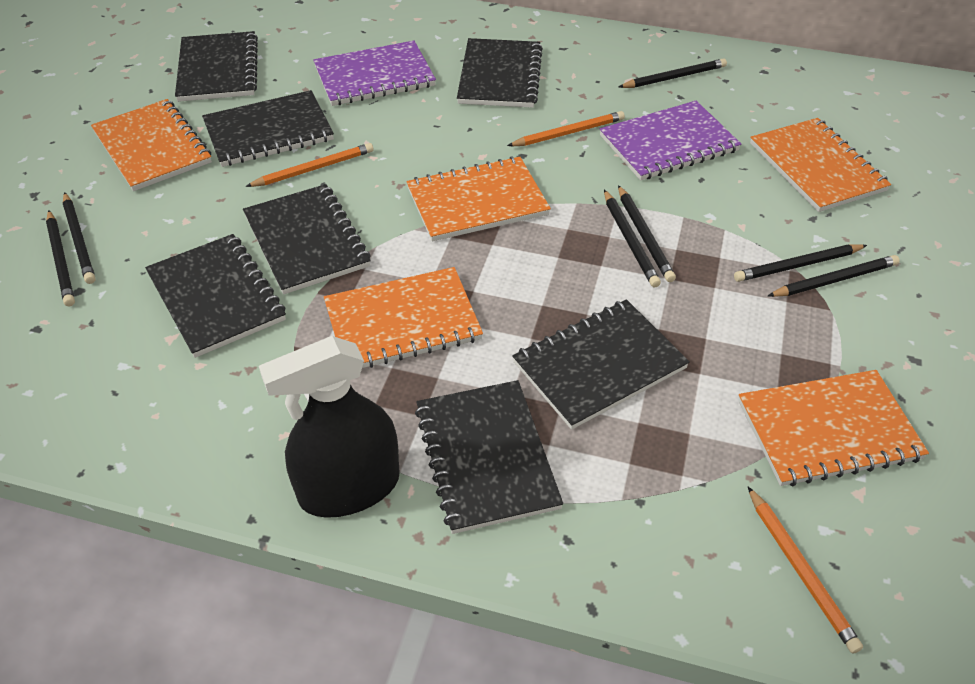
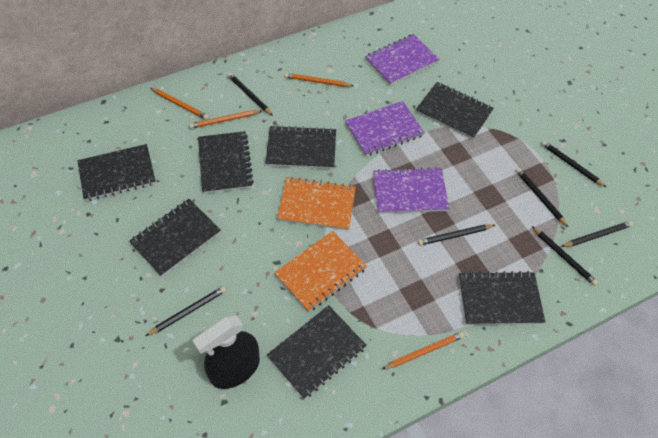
orange notebook: 5 -> 2
orange pencil: 3 -> 4
purple notebook: 2 -> 3

